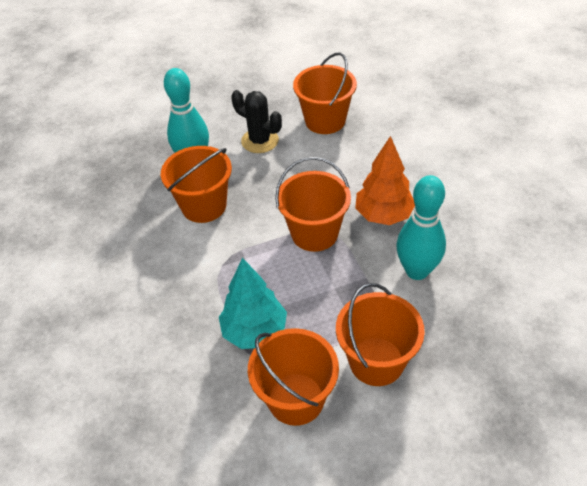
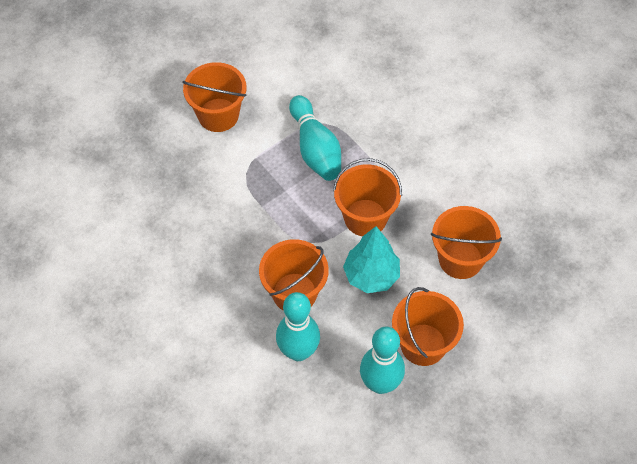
black cactus: 1 -> 0
orange tree: 1 -> 0
turquoise bowling pin: 2 -> 3

